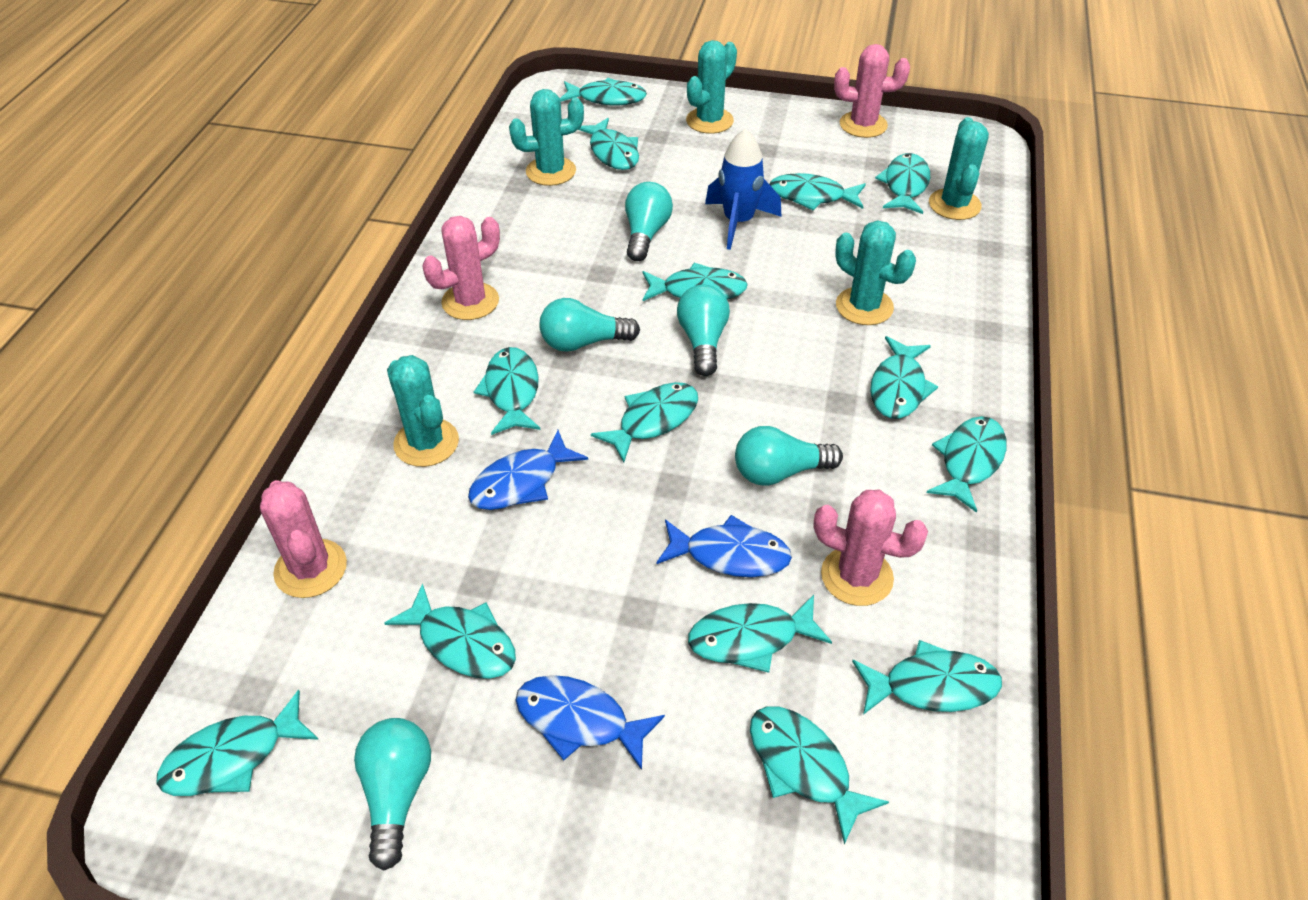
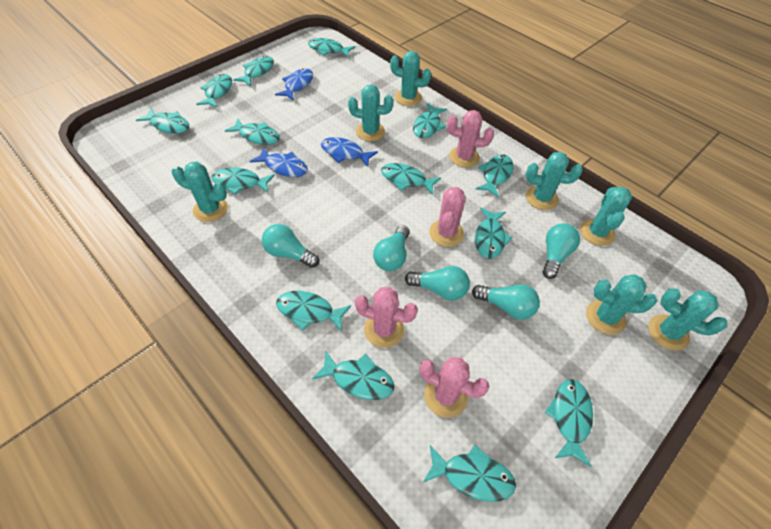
blue rocket: 1 -> 0
turquoise cactus: 5 -> 7

